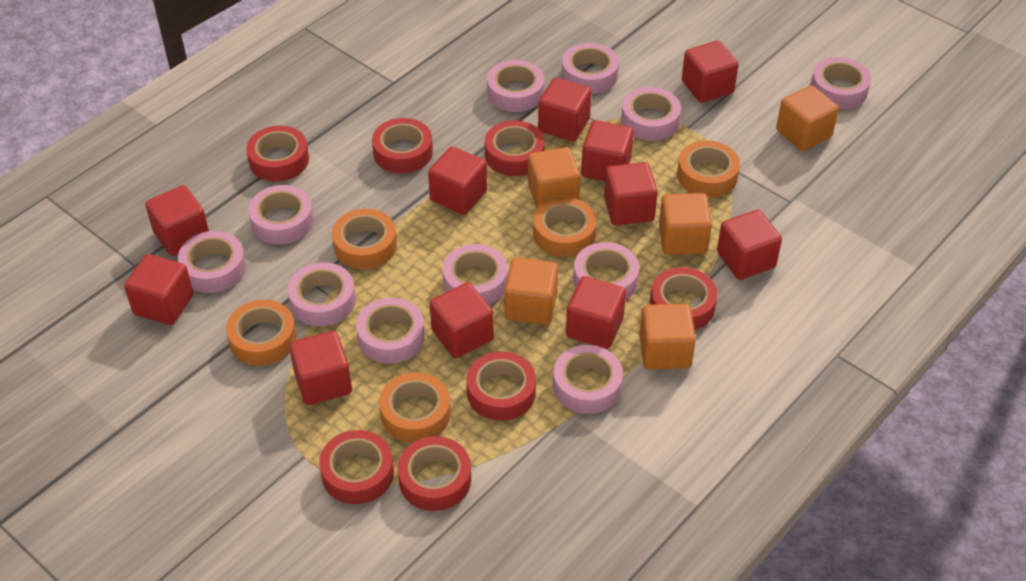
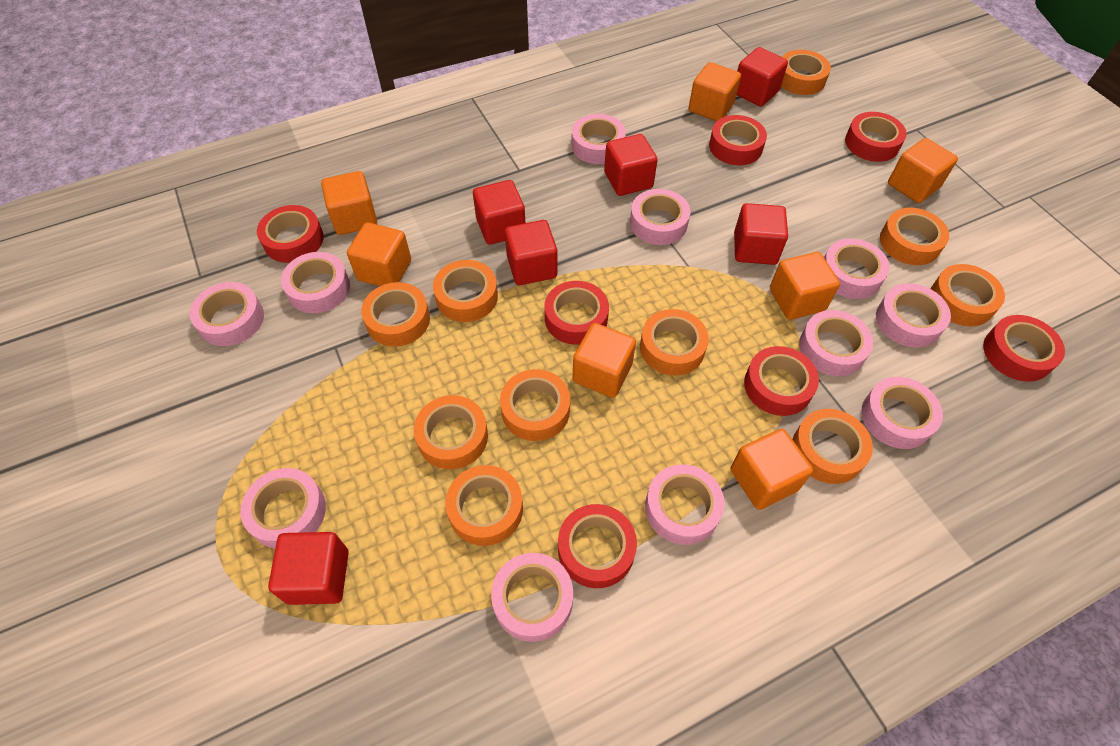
orange cube: 5 -> 7
orange tape: 5 -> 10
red cube: 11 -> 6

